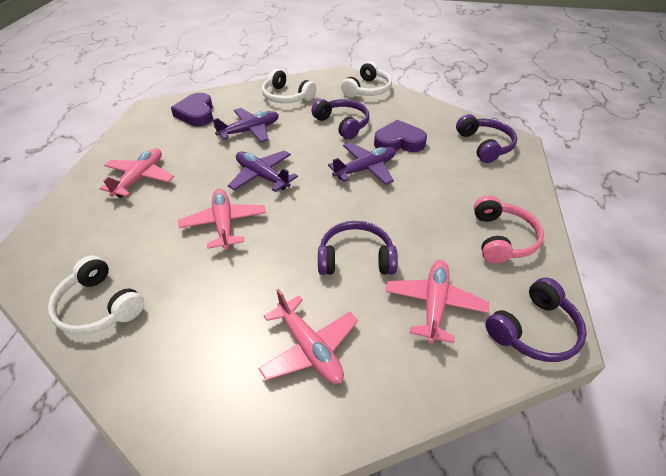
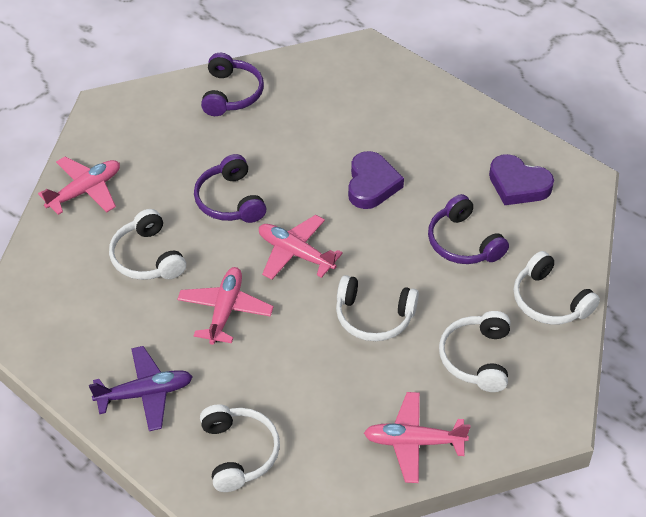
pink headphones: 1 -> 0
purple headphones: 4 -> 3
purple plane: 3 -> 1
white headphones: 3 -> 5

